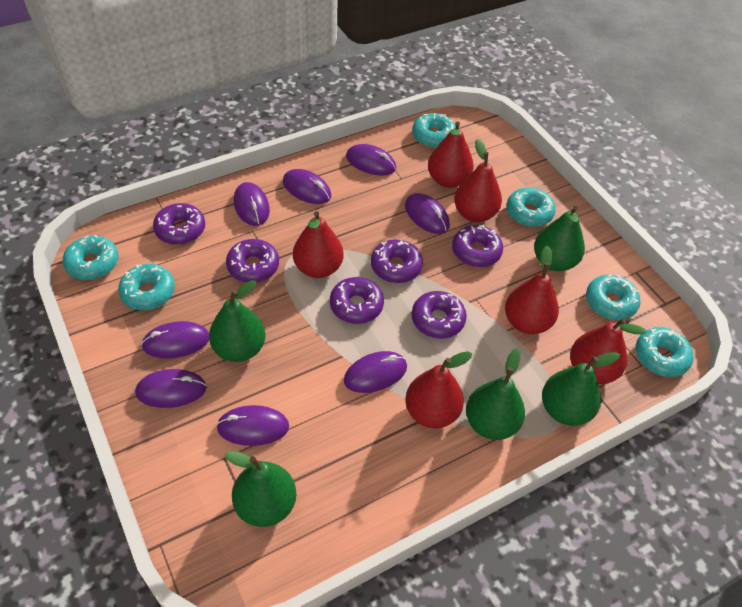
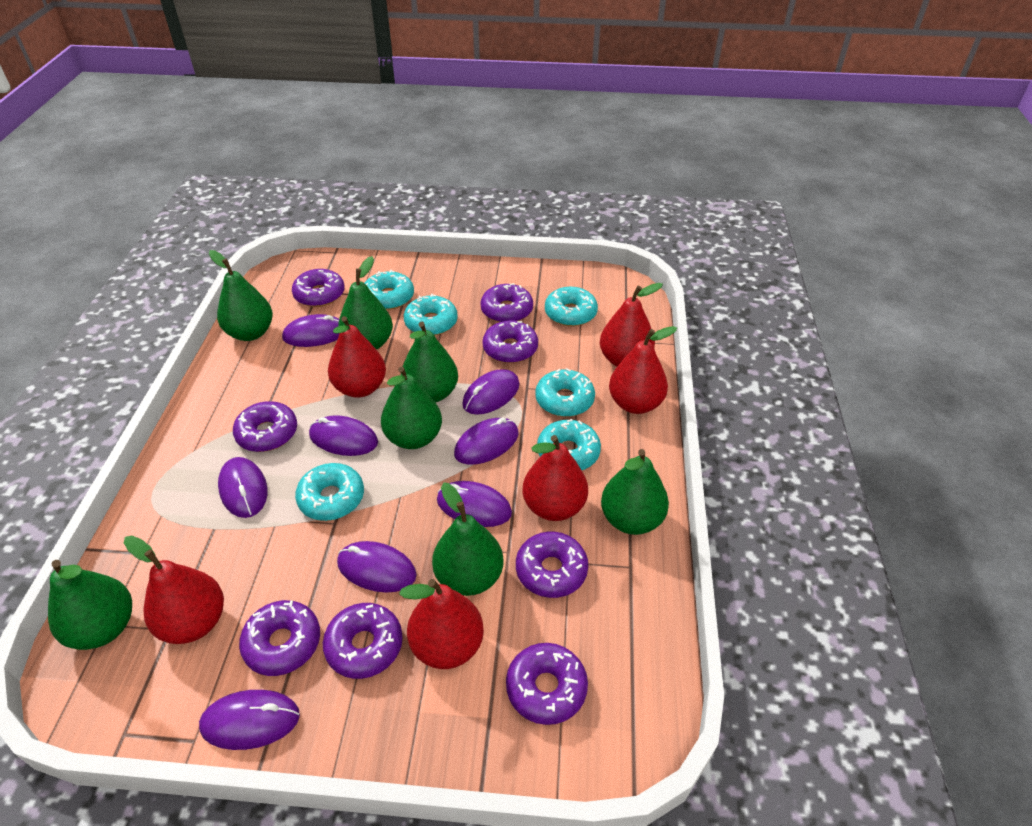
green pear: 5 -> 7
purple donut: 6 -> 8

